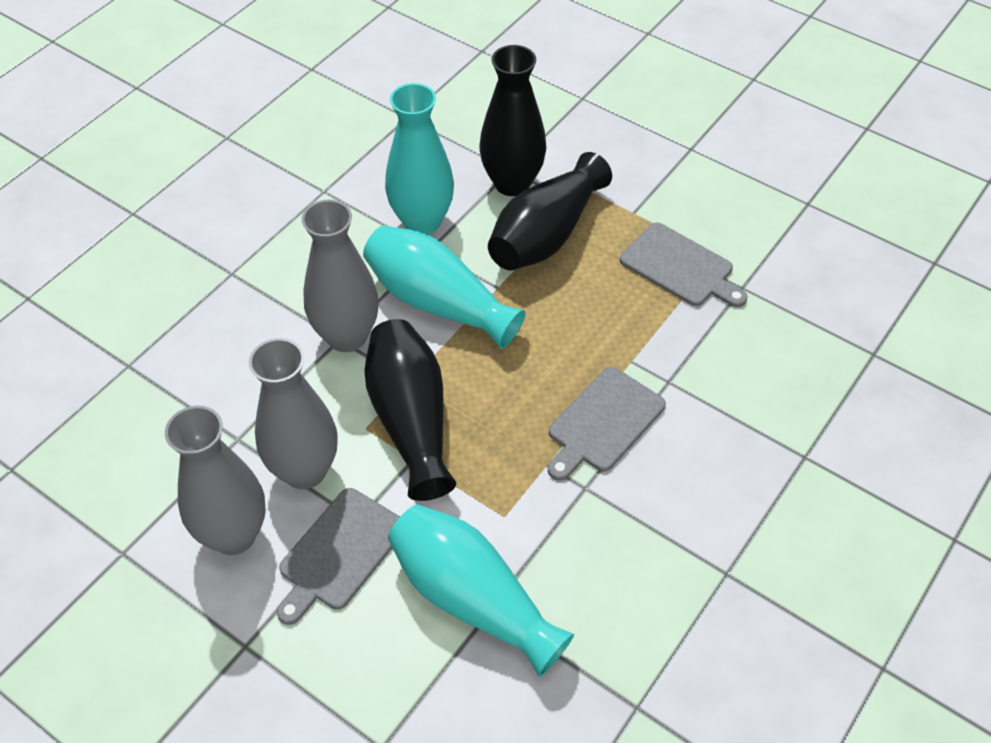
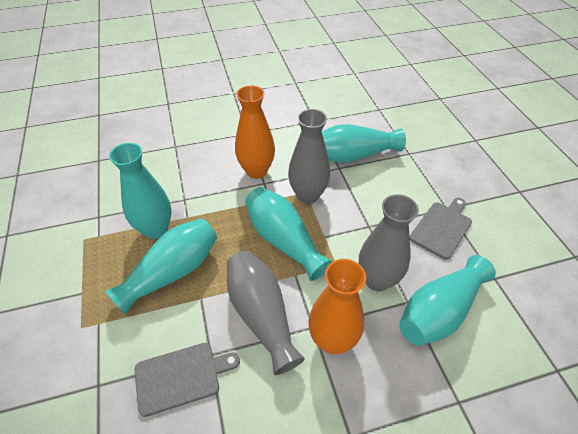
black vase: 3 -> 0
grey cutting board: 3 -> 2
orange vase: 0 -> 2
turquoise vase: 3 -> 5

